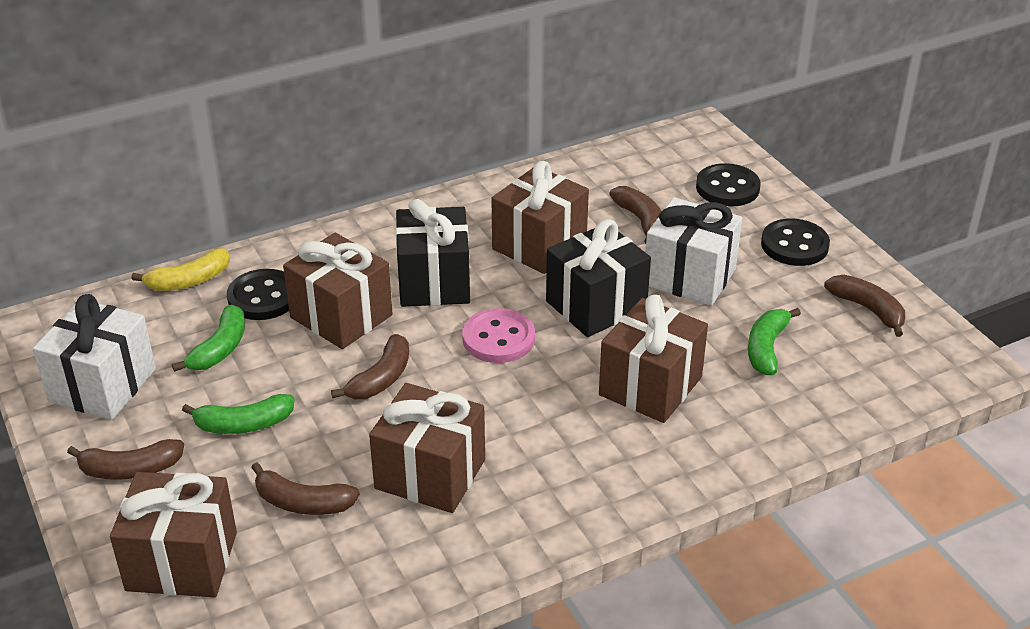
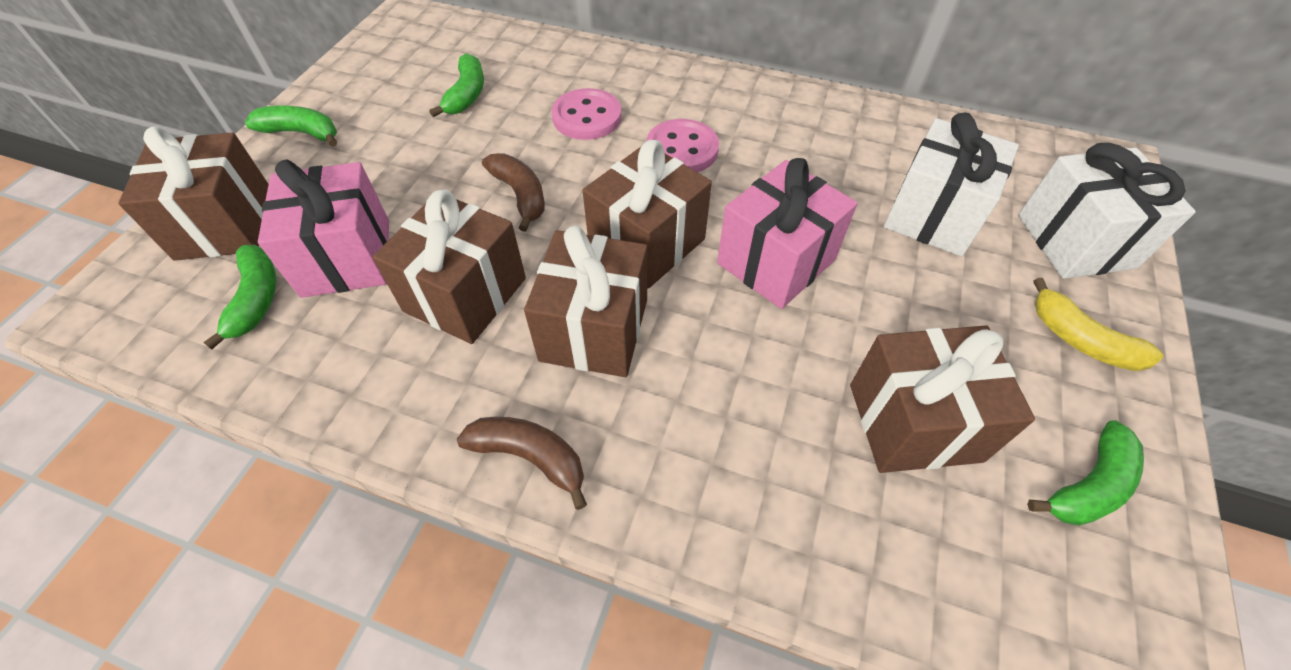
black button: 3 -> 0
black gift: 2 -> 0
brown banana: 5 -> 2
green banana: 3 -> 4
pink button: 1 -> 2
pink gift: 0 -> 2

